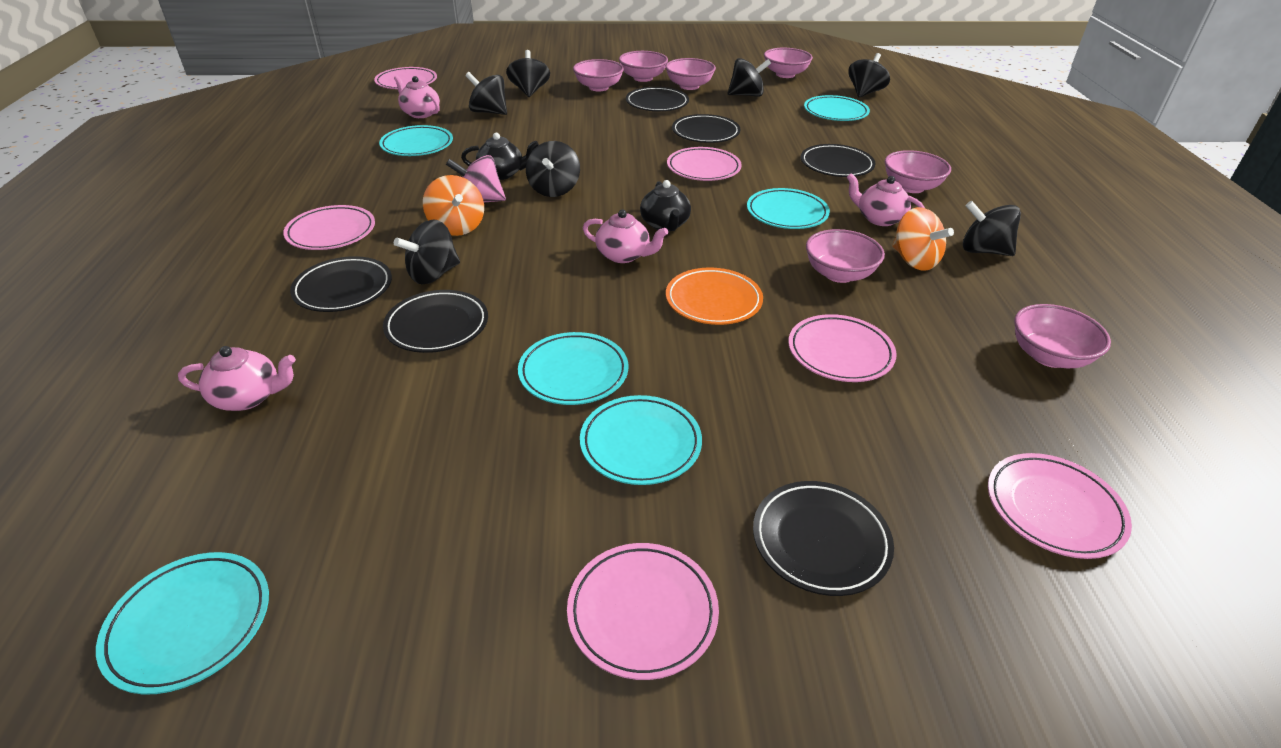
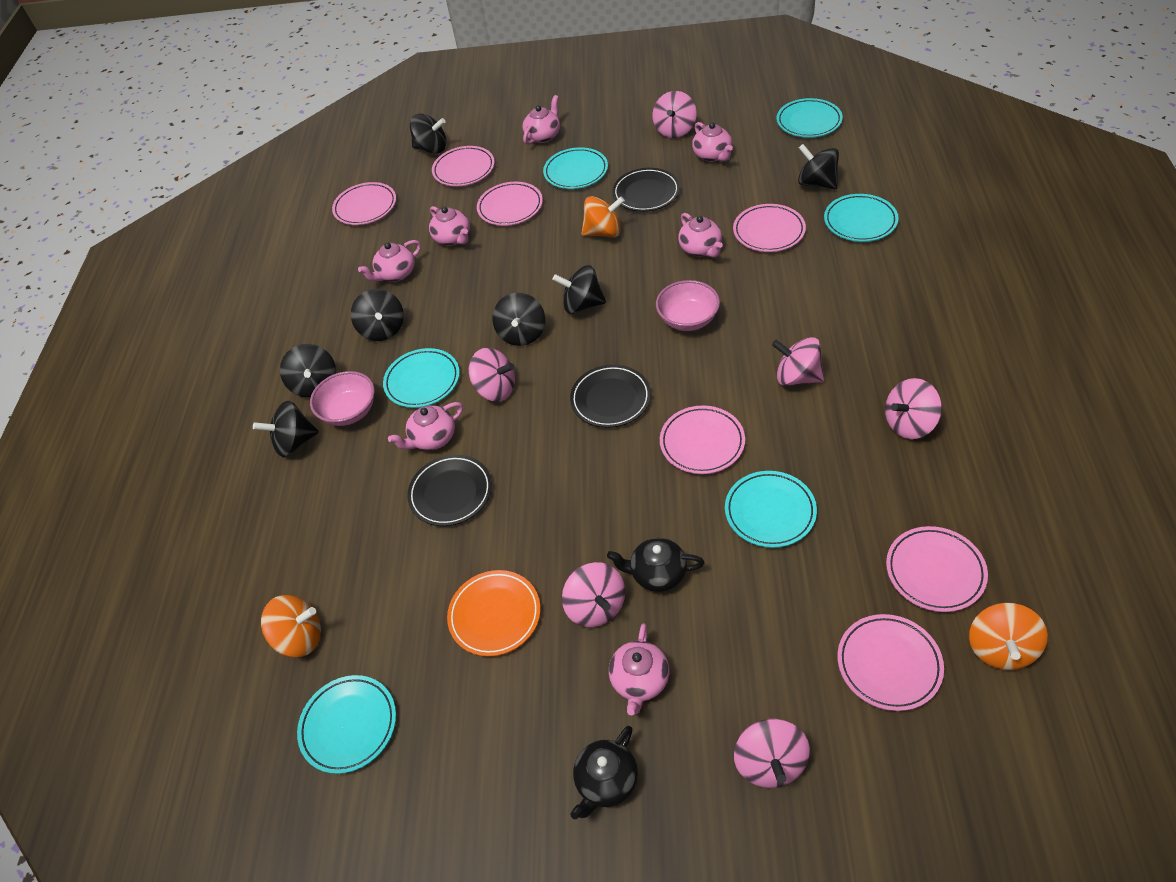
black plate: 6 -> 3
orange spinning top: 2 -> 3
pink bowl: 7 -> 2
pink plate: 6 -> 7
pink spinning top: 1 -> 6
pink teapot: 4 -> 7

